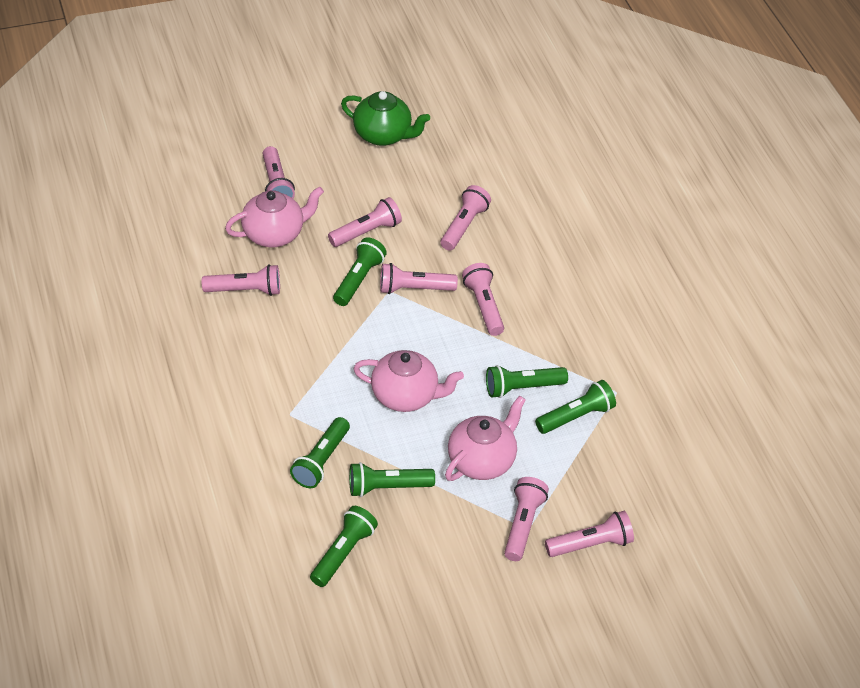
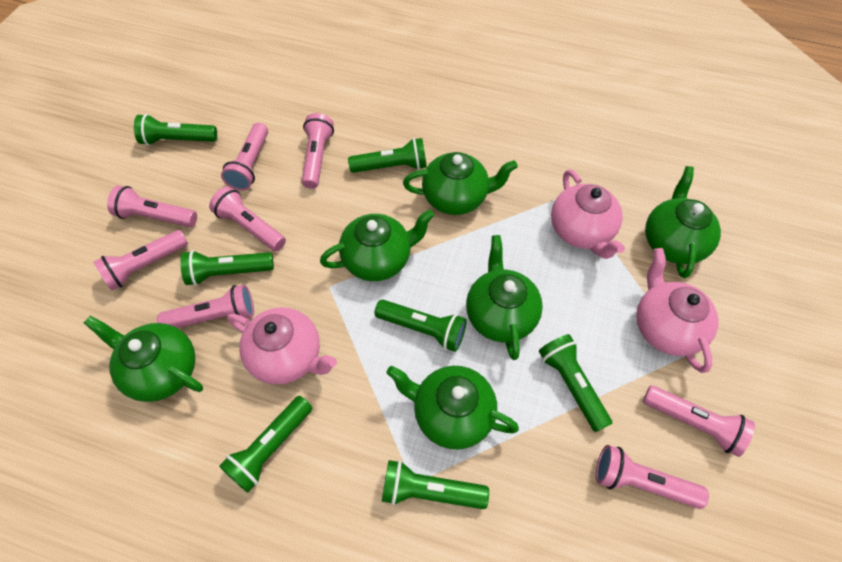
green flashlight: 6 -> 7
green teapot: 1 -> 6

